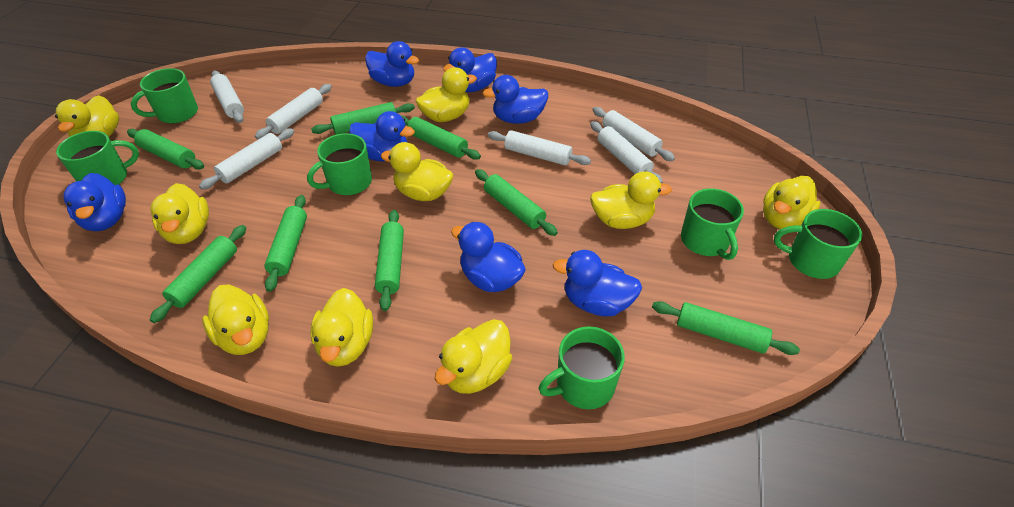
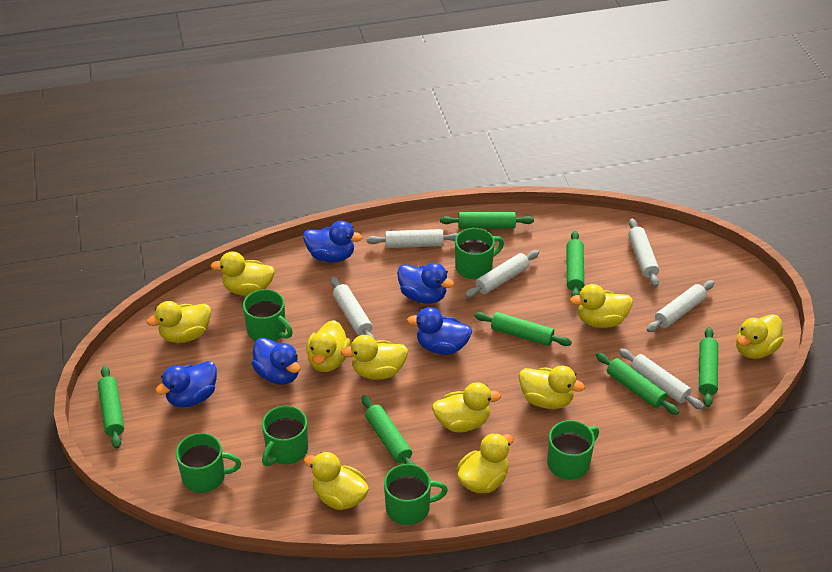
blue duck: 7 -> 5
green rolling pin: 8 -> 7
yellow duck: 9 -> 10

